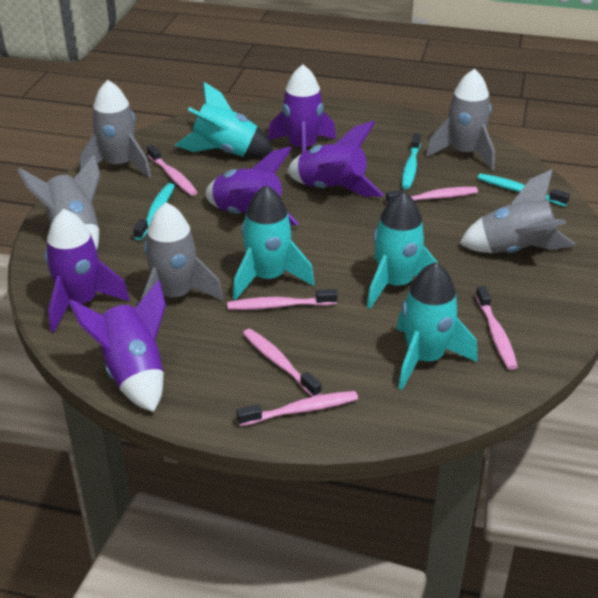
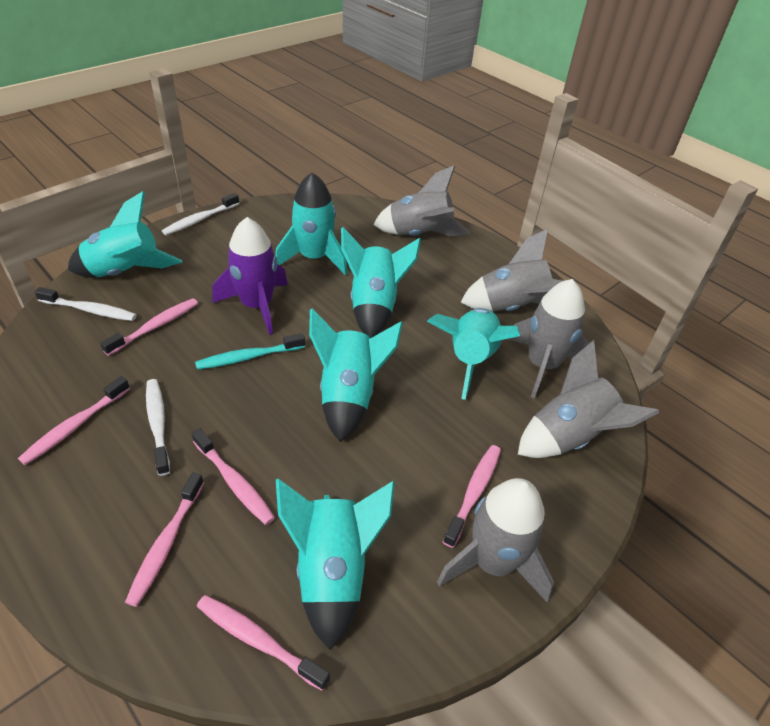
purple rocket: 5 -> 1
turquoise rocket: 4 -> 6
turquoise toothbrush: 3 -> 1
white toothbrush: 0 -> 3

